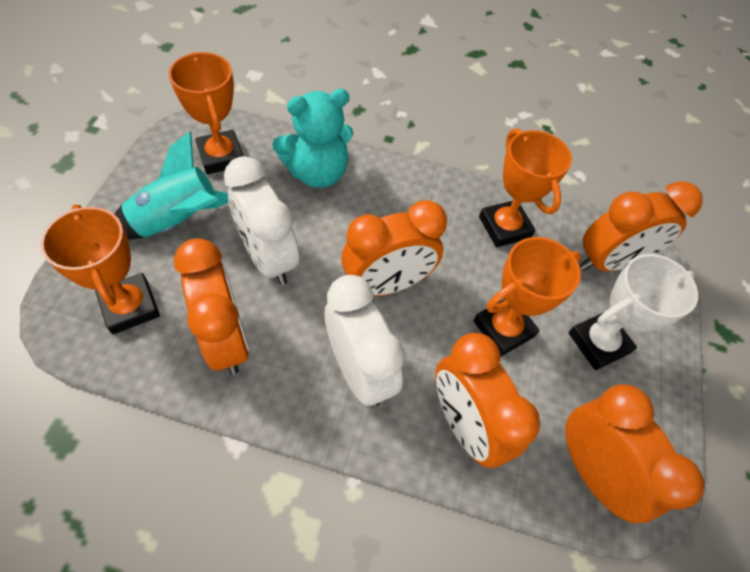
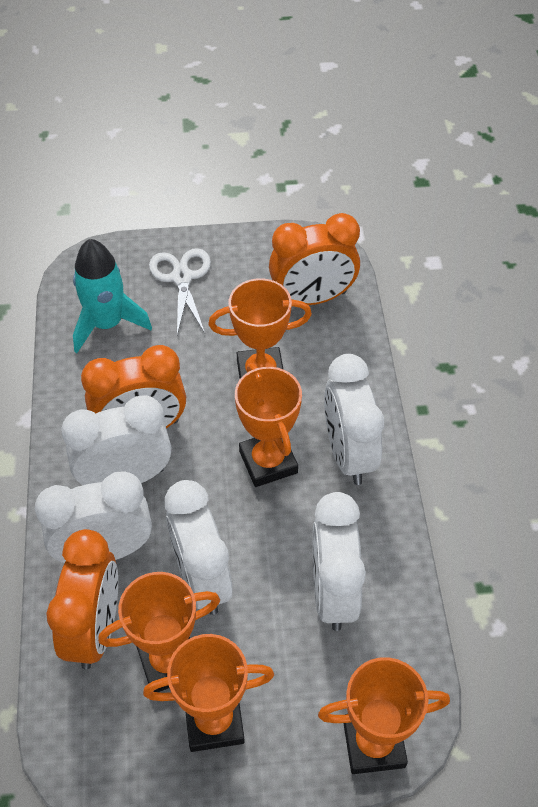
orange clock: 5 -> 3
orange trophy: 4 -> 5
turquoise teddy bear: 1 -> 0
white clock: 2 -> 5
white scissors: 0 -> 1
white trophy: 1 -> 0

